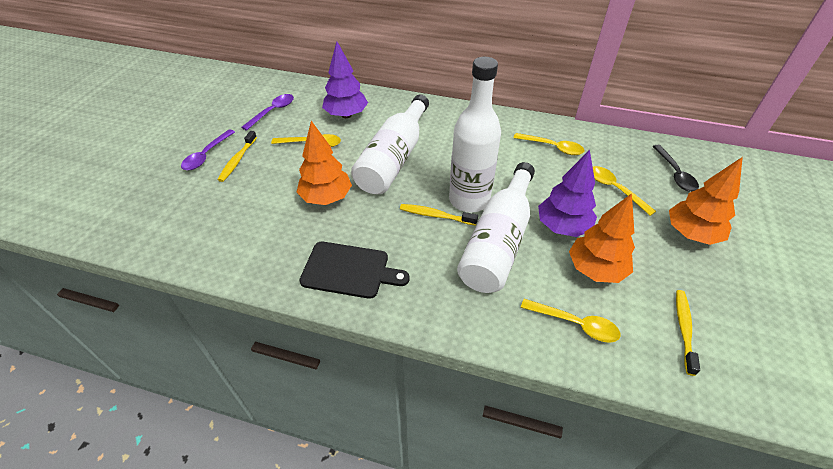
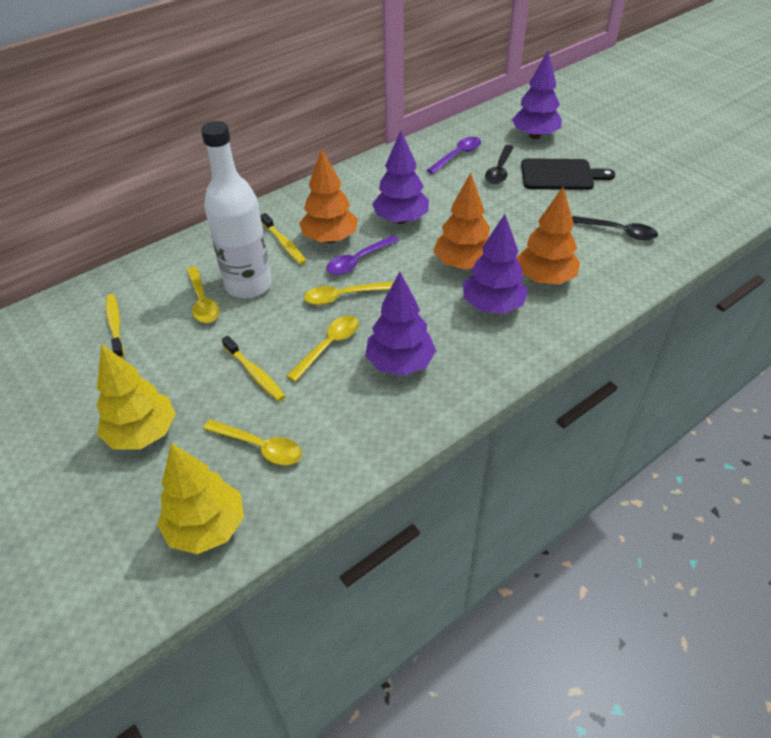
black spoon: 1 -> 2
purple tree: 2 -> 4
white bottle: 3 -> 1
yellow tree: 0 -> 2

